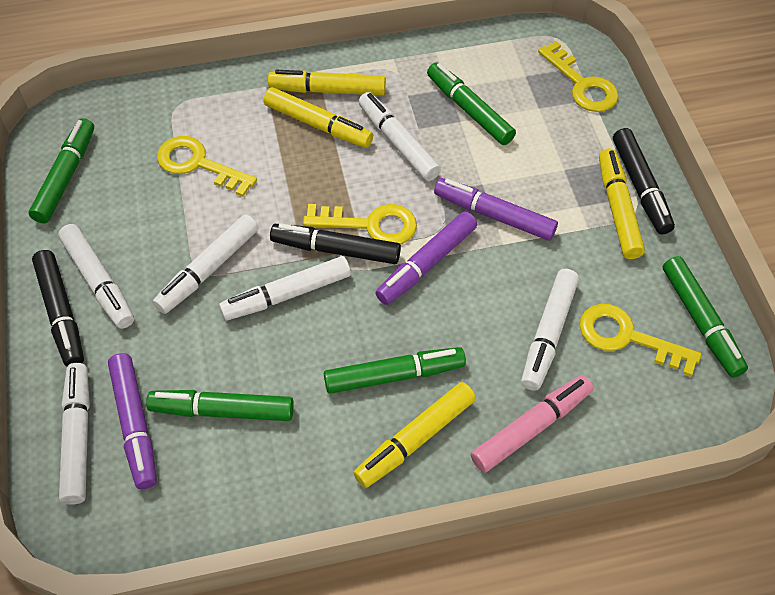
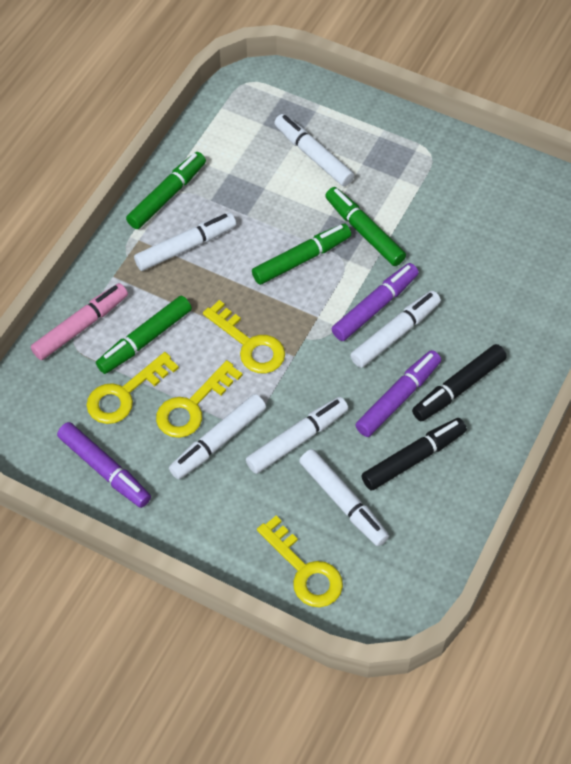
black marker: 3 -> 2
green marker: 5 -> 4
yellow marker: 4 -> 0

